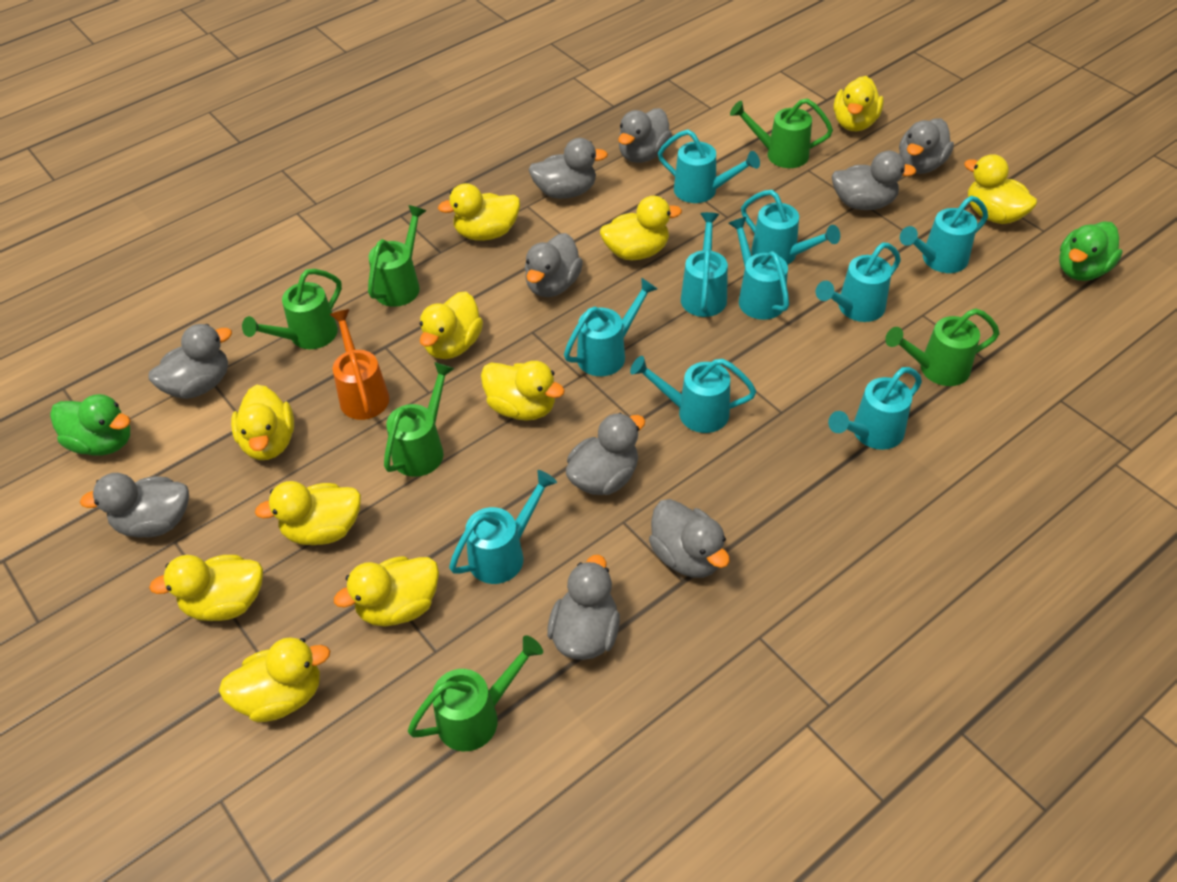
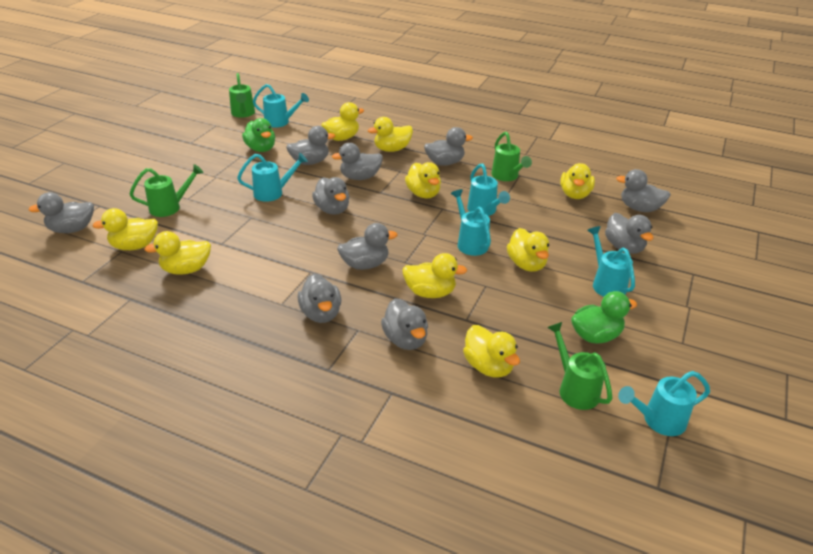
green watering can: 6 -> 4
orange watering can: 1 -> 0
turquoise watering can: 10 -> 6
yellow duck: 11 -> 9

